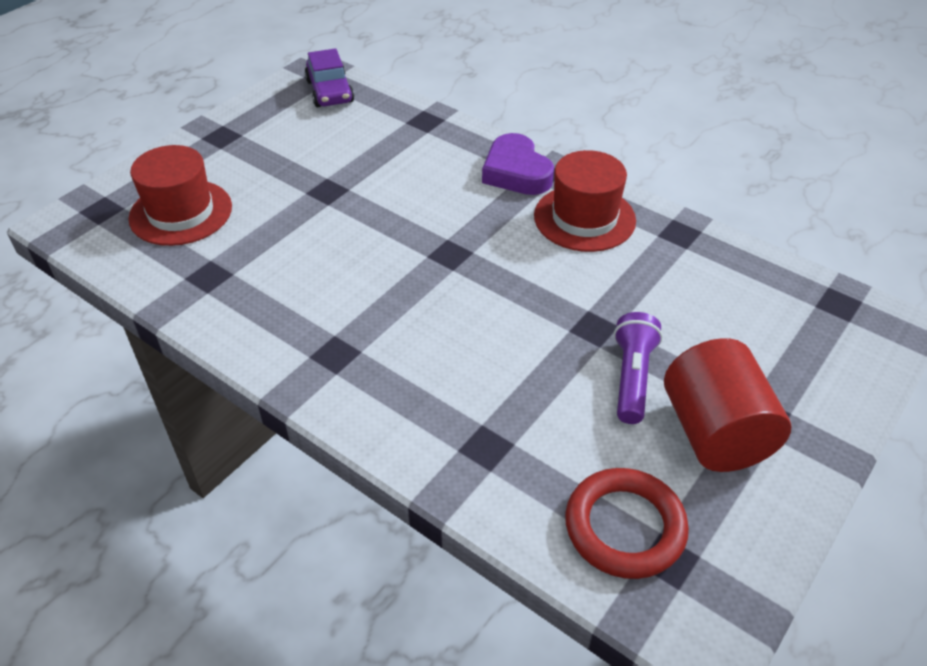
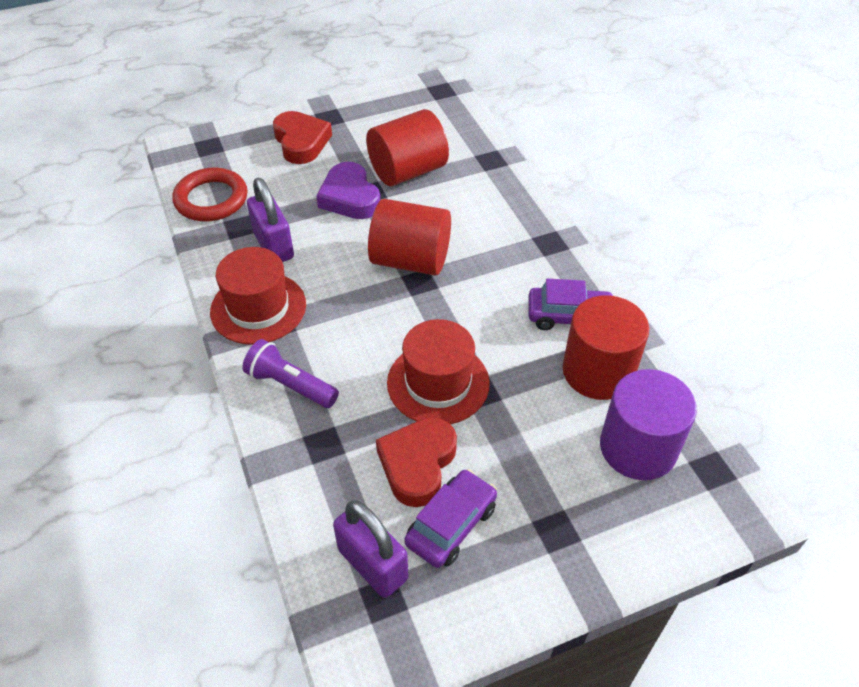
purple car: 1 -> 2
purple cylinder: 0 -> 1
purple padlock: 0 -> 2
red cylinder: 1 -> 3
red heart: 0 -> 2

